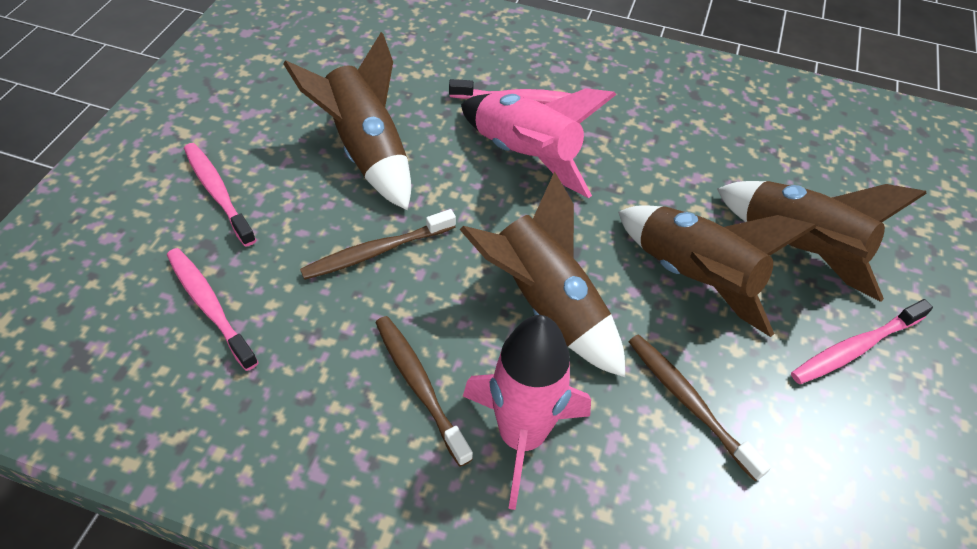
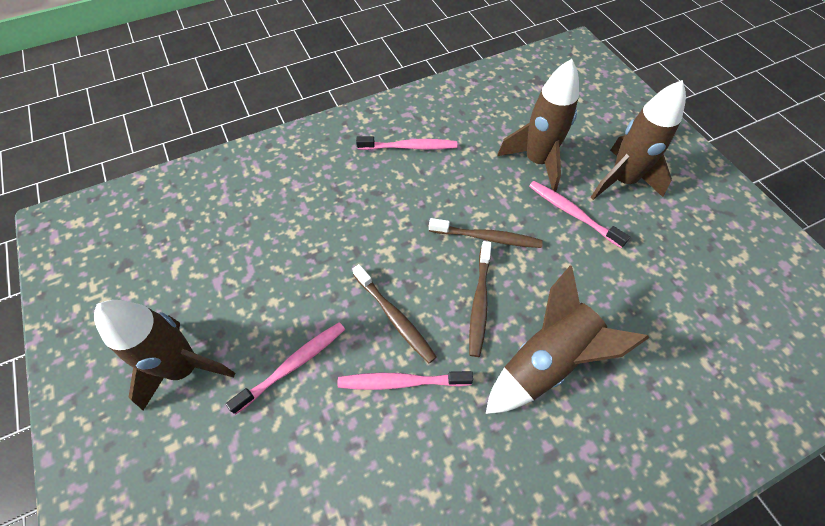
pink rocket: 2 -> 0

